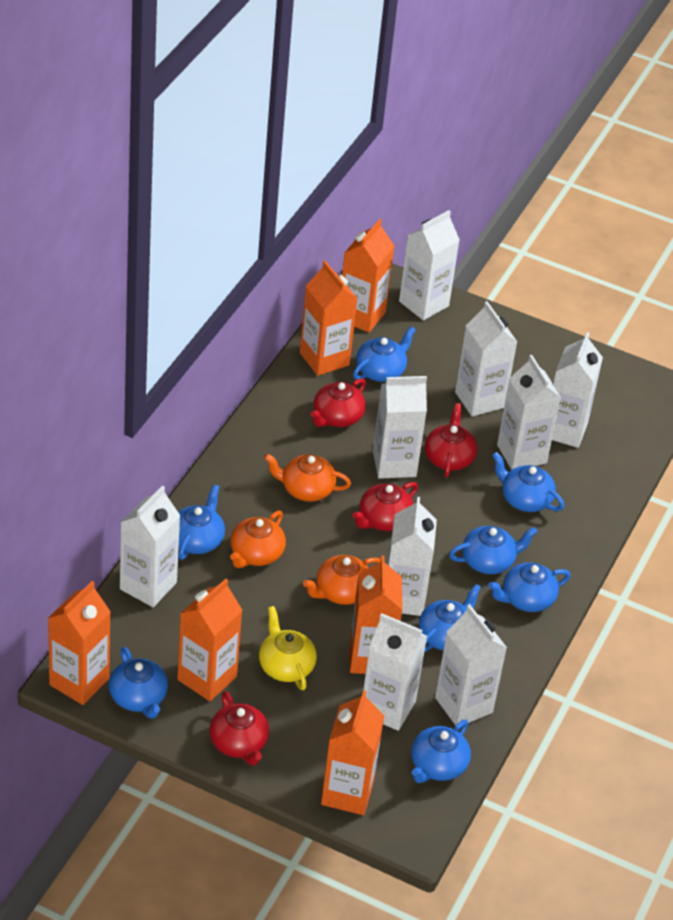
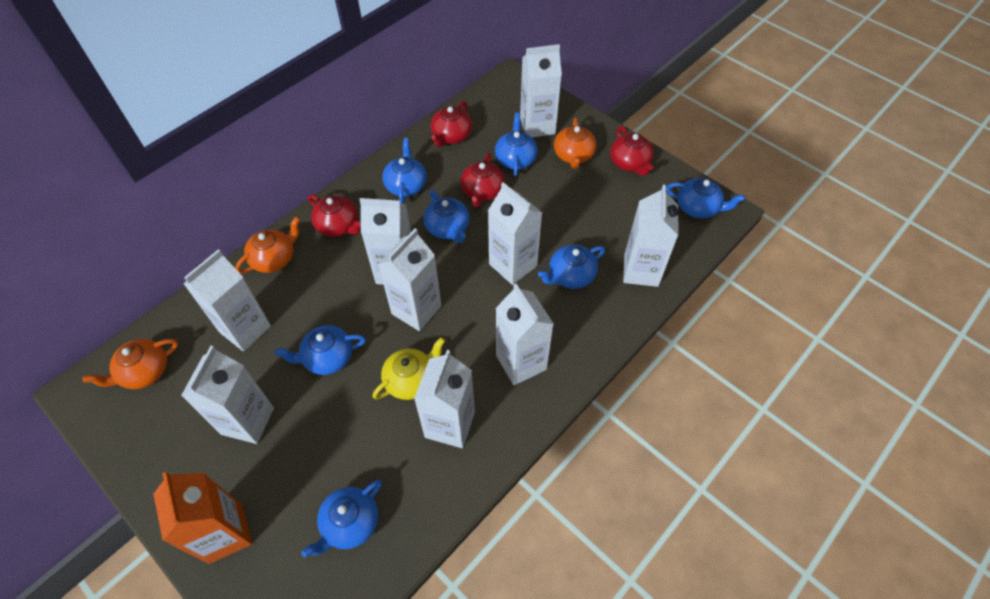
blue teapot: 8 -> 7
orange carton: 6 -> 1

